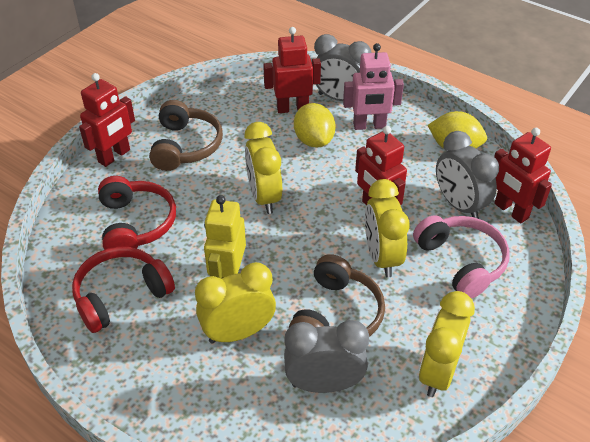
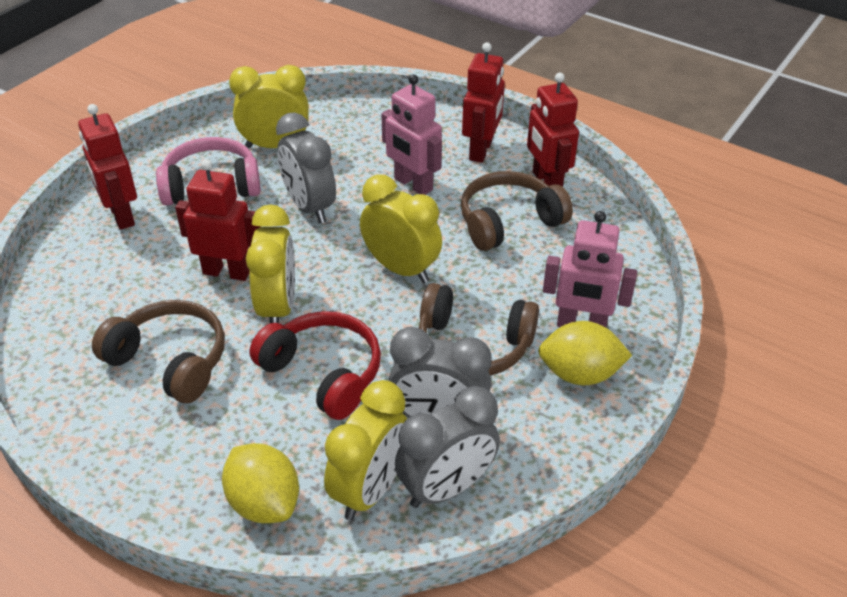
brown headphones: 2 -> 3
pink robot: 1 -> 2
red headphones: 2 -> 1
yellow robot: 1 -> 0

